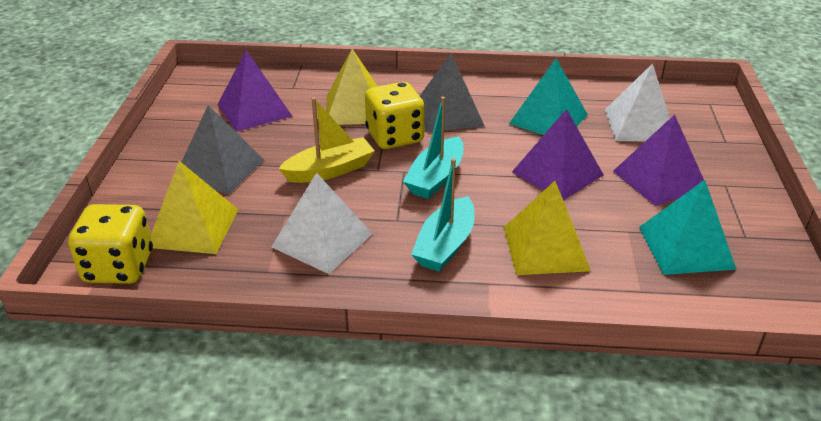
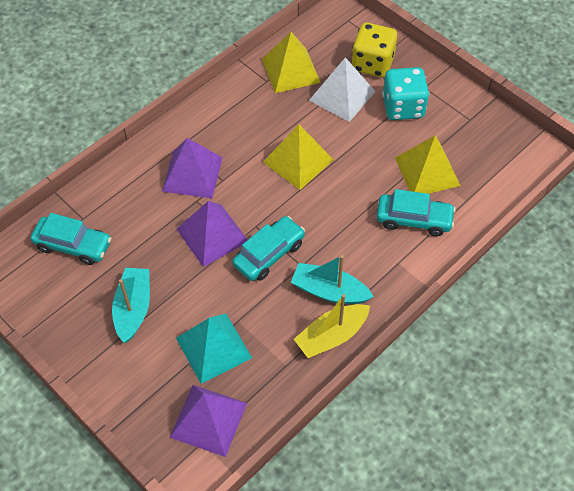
grey pyramid: 2 -> 0
turquoise car: 0 -> 3
turquoise dice: 0 -> 1
turquoise pyramid: 2 -> 1
white pyramid: 2 -> 1
yellow dice: 2 -> 1

